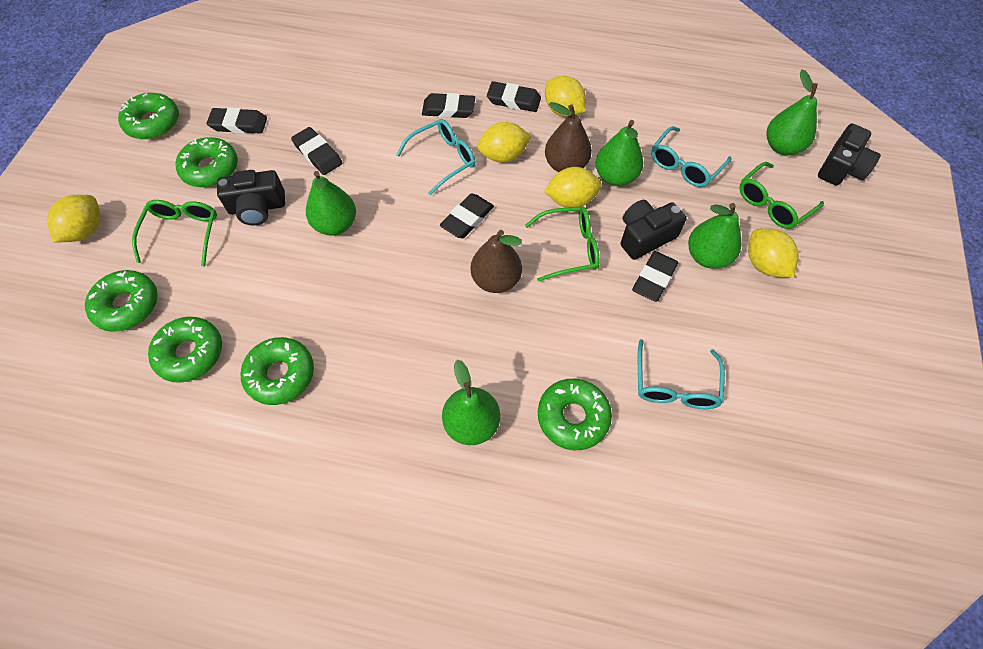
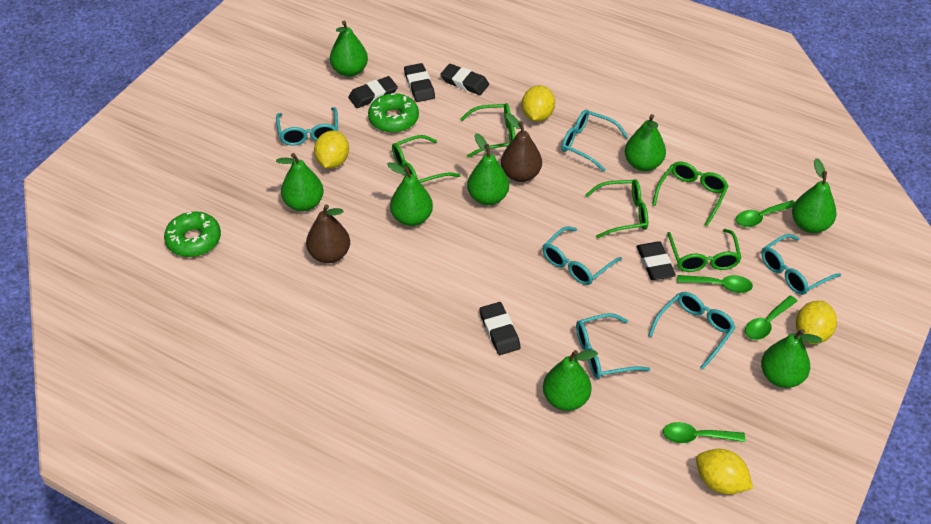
black camera: 3 -> 0
black eraser: 6 -> 5
green donut: 6 -> 2
green glasses: 3 -> 5
green pear: 5 -> 8
green spoon: 0 -> 4
turquoise glasses: 3 -> 6
yellow lemon: 5 -> 4

